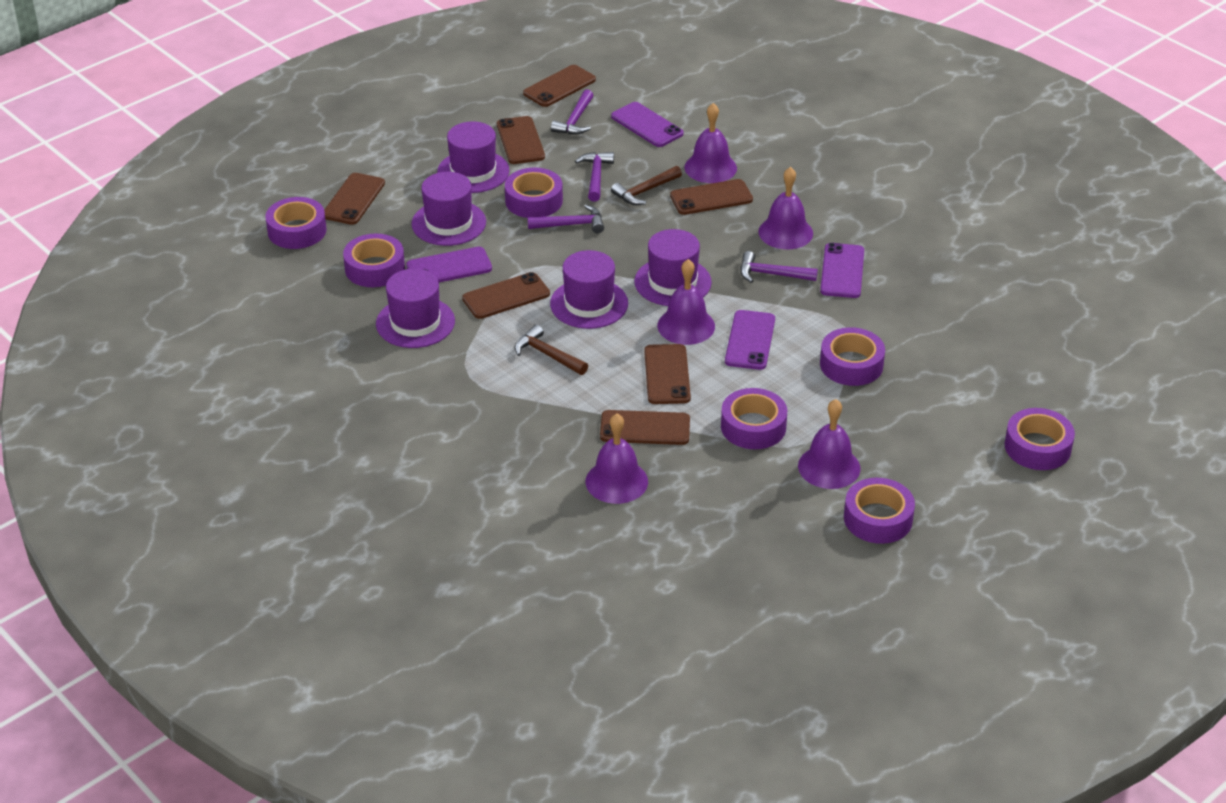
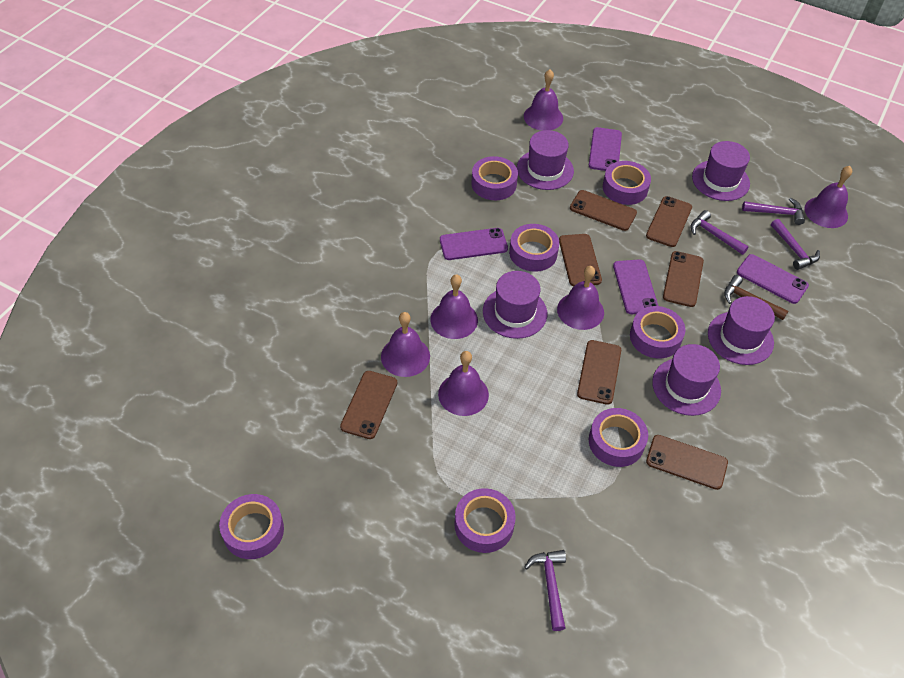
brown hammer: 2 -> 1
purple bell: 5 -> 6

